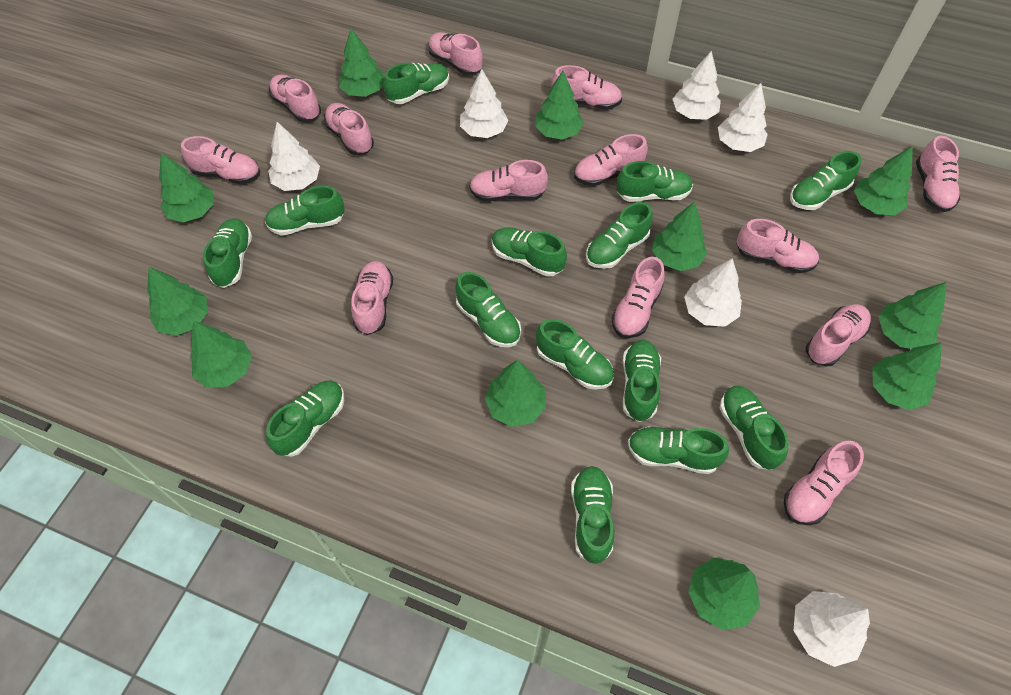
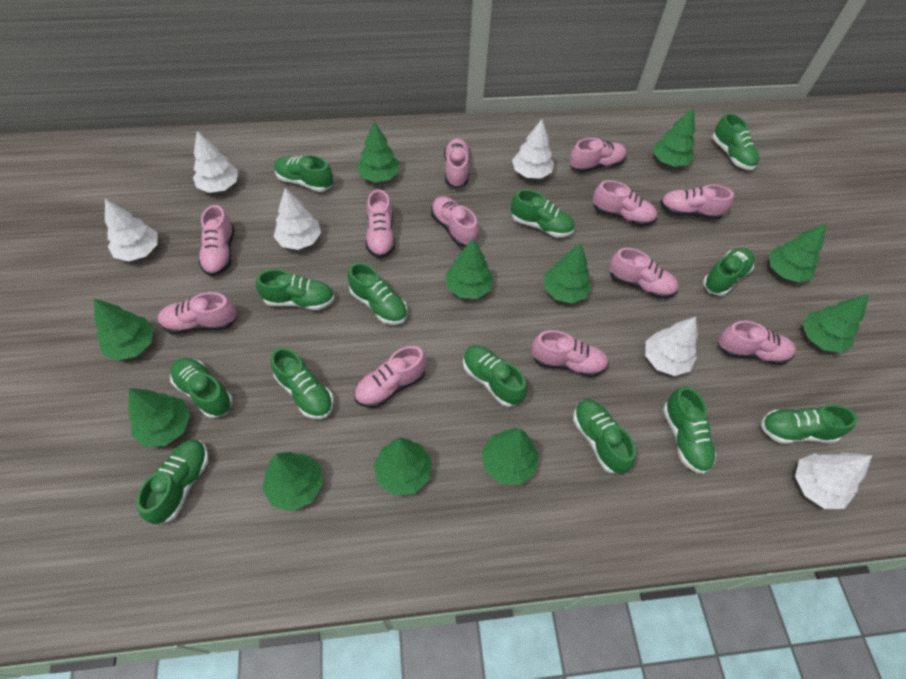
green shoe: 14 -> 13
pink shoe: 13 -> 12

